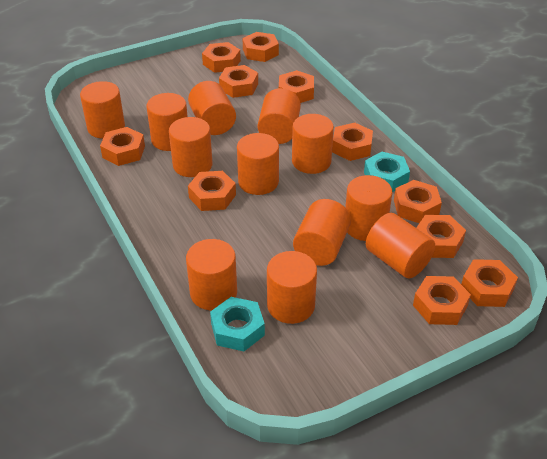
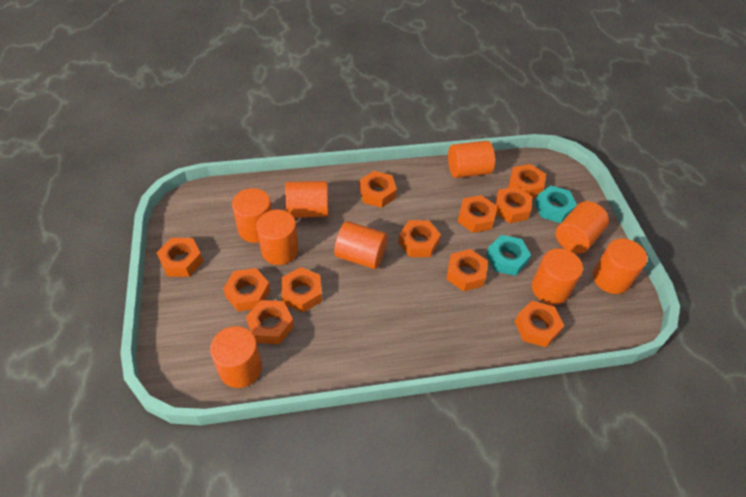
orange cylinder: 12 -> 9

